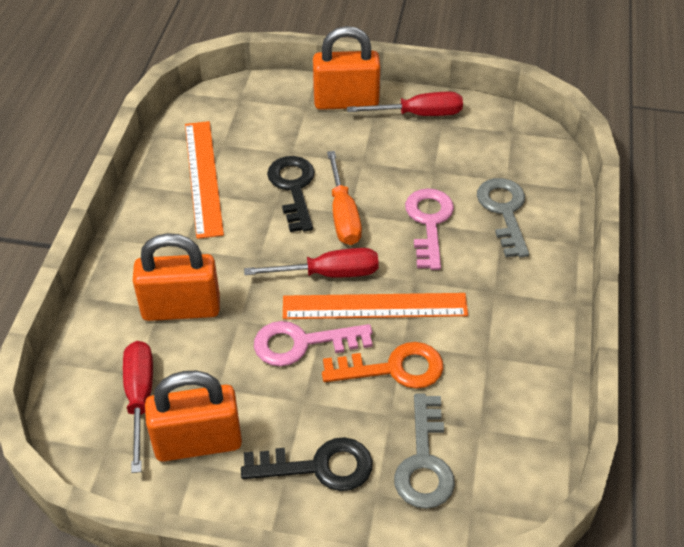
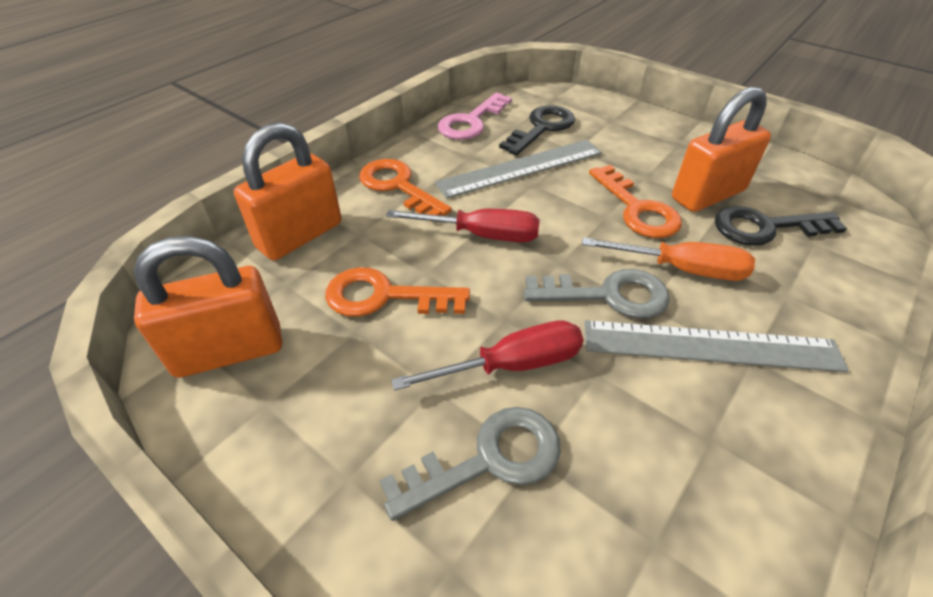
grey ruler: 0 -> 2
orange key: 1 -> 3
orange ruler: 2 -> 0
pink key: 2 -> 1
red screwdriver: 3 -> 2

